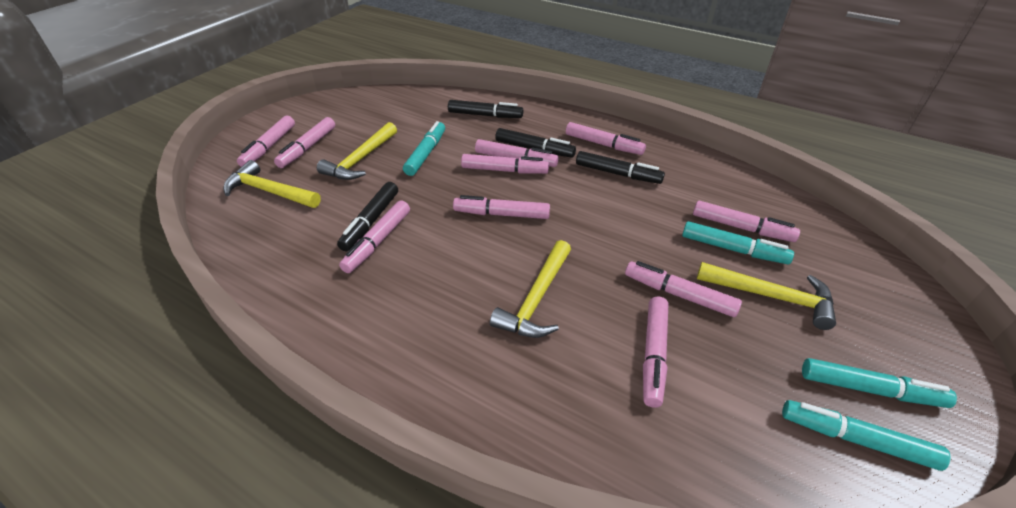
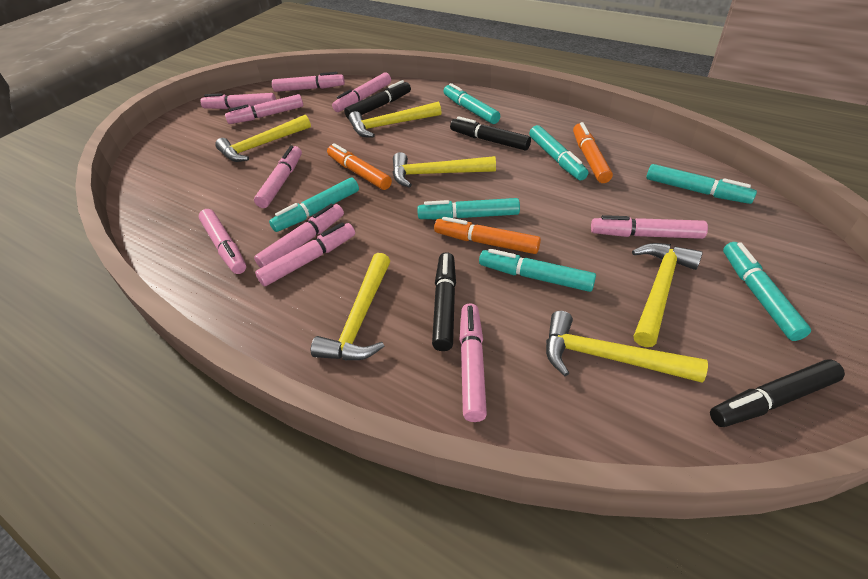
orange marker: 0 -> 3
turquoise marker: 4 -> 7
yellow hammer: 4 -> 6

